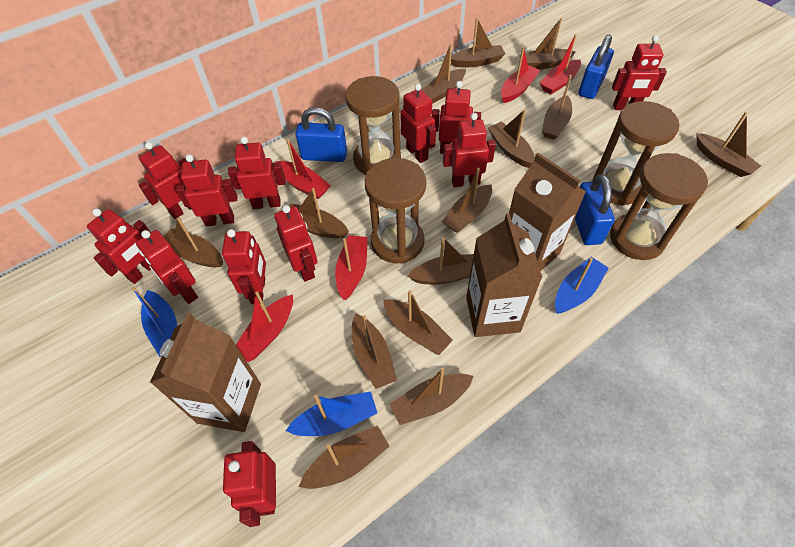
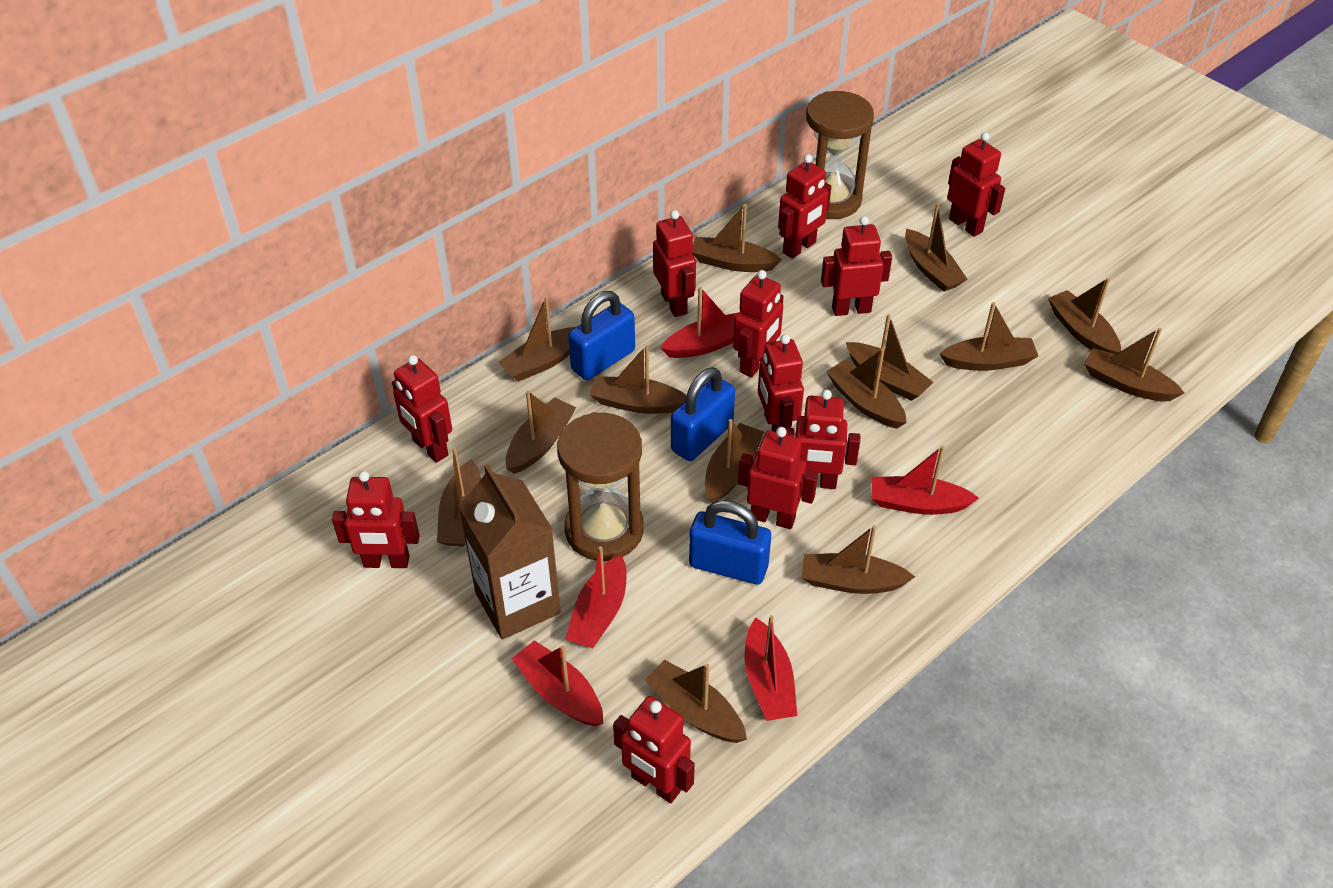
blue boat: 3 -> 0
brown carton: 3 -> 1
brown hourglass: 4 -> 2
red robot: 12 -> 11

